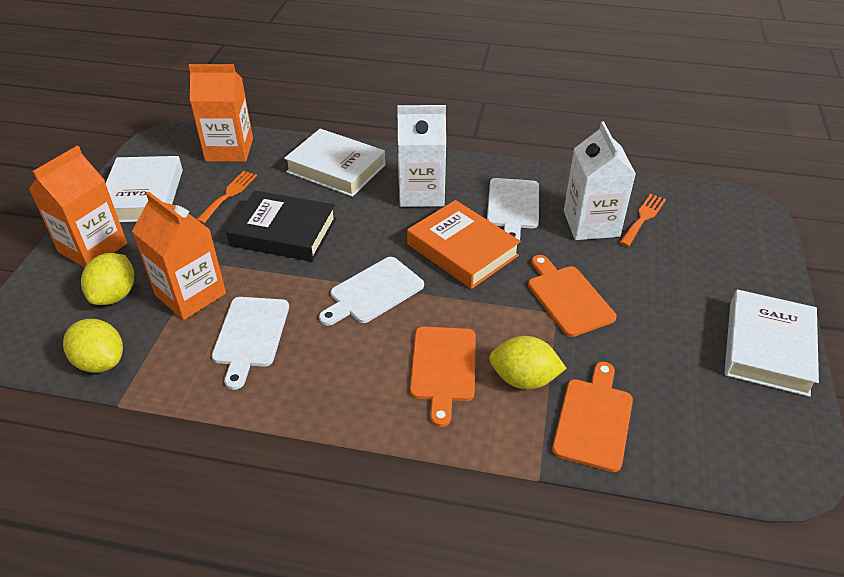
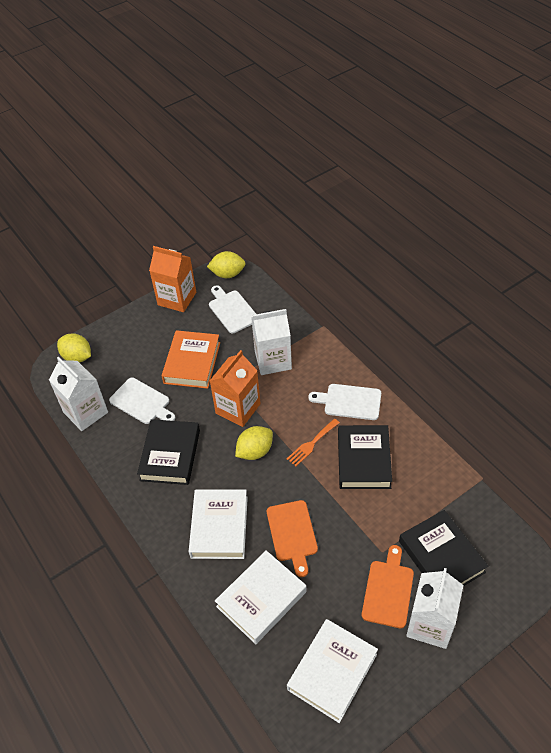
black book: 1 -> 3
orange carton: 3 -> 2
orange cutting board: 3 -> 2
orange fork: 2 -> 1
white carton: 2 -> 3

